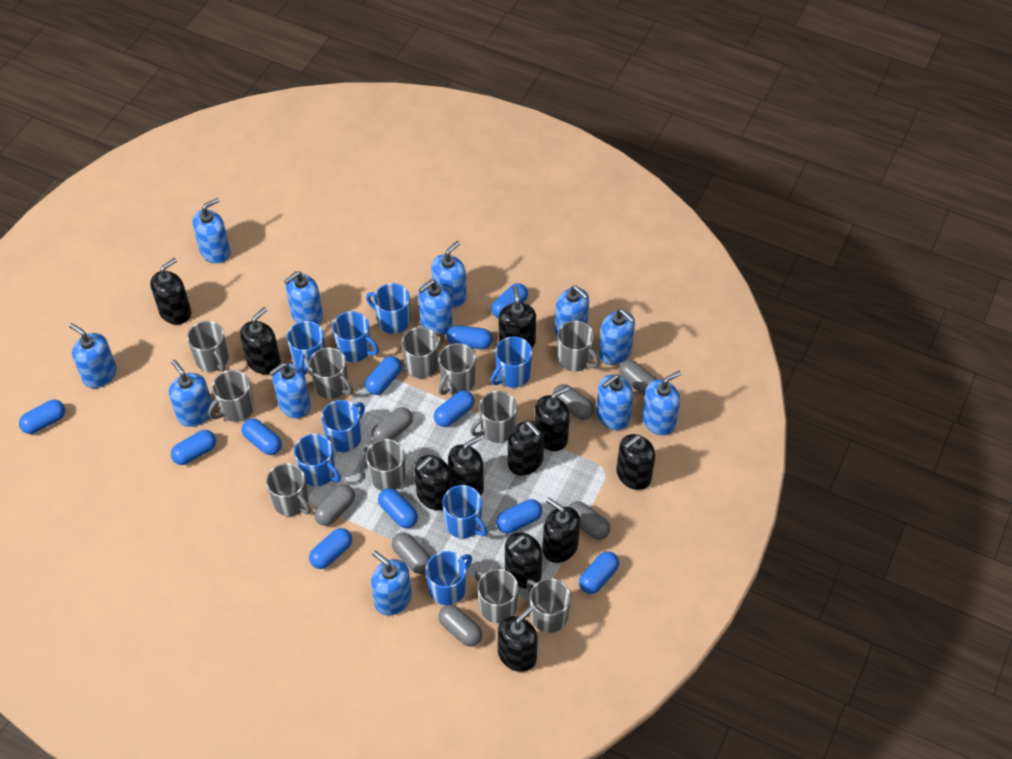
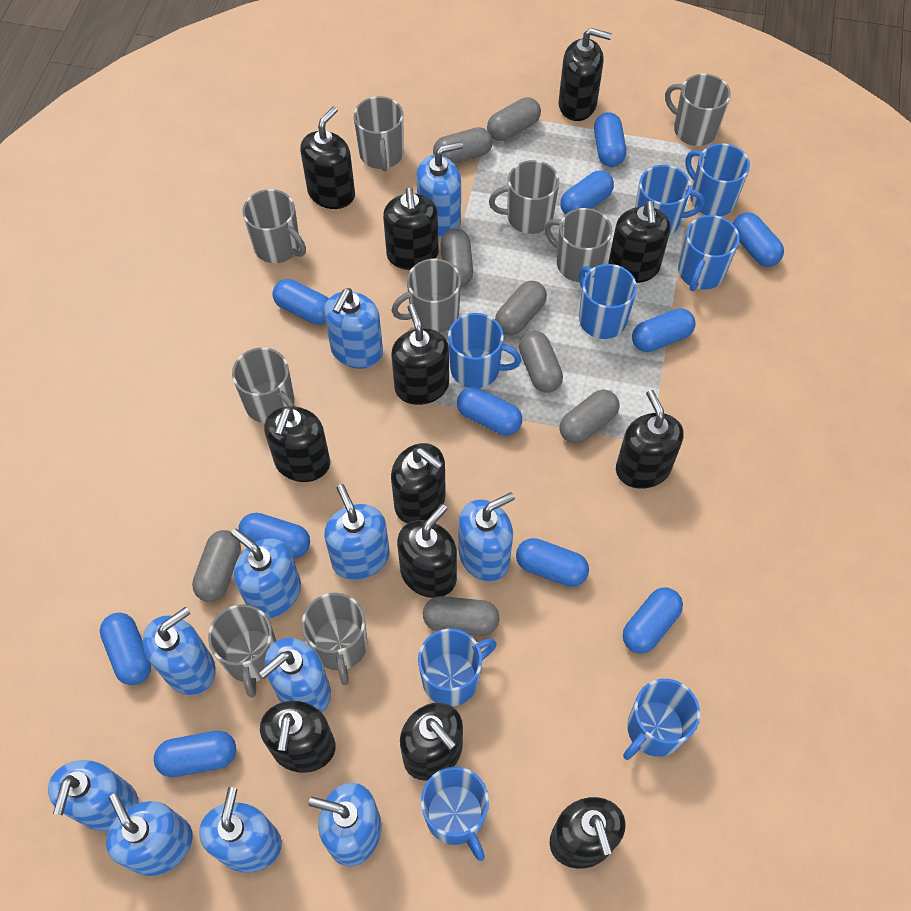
black soap dispenser: 11 -> 12
blue soap dispenser: 12 -> 11
grey capsule: 7 -> 8
grey mug: 11 -> 9

